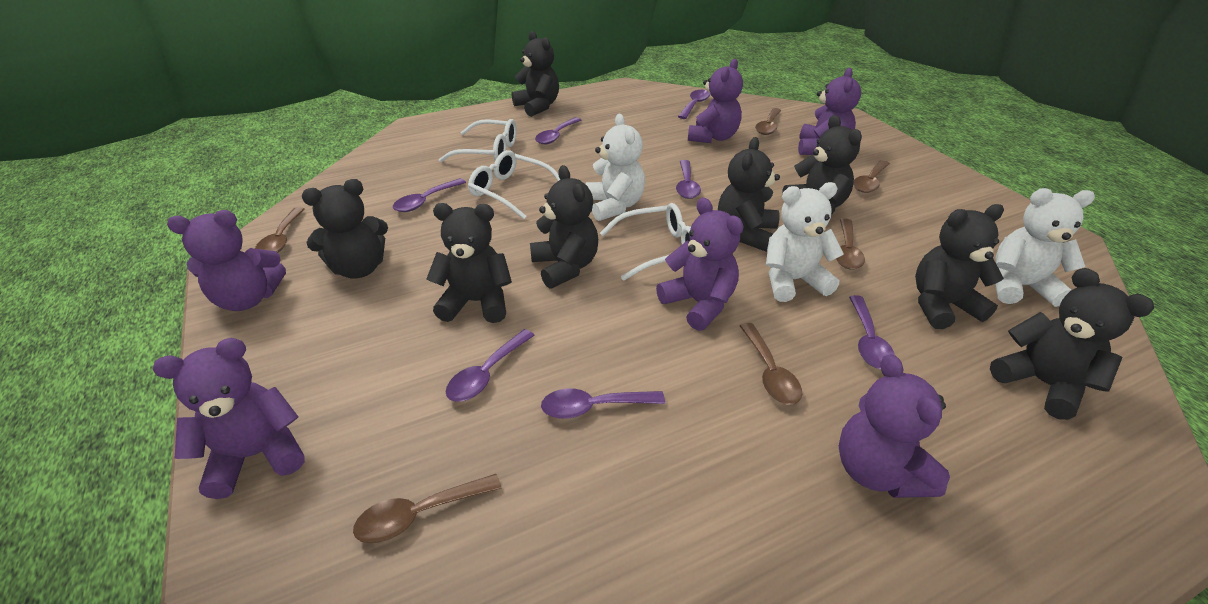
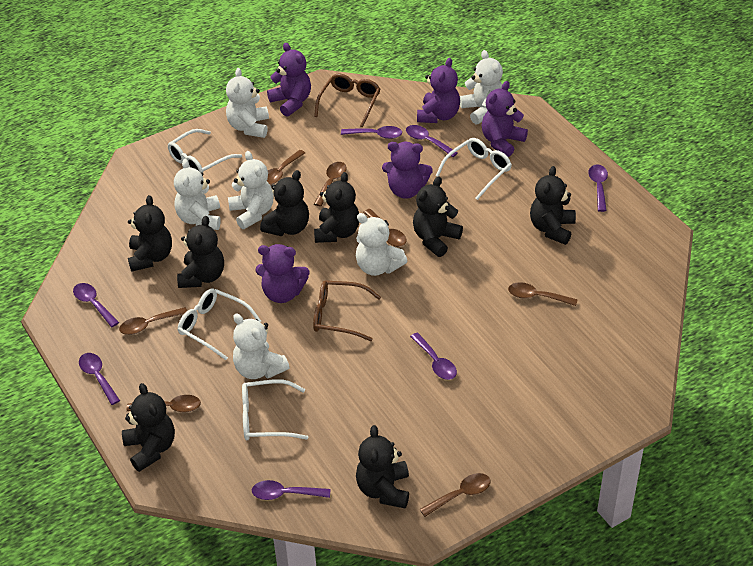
brown glasses: 0 -> 2
brown spoon: 6 -> 7
purple teddy bear: 6 -> 5
white glasses: 3 -> 4
white teddy bear: 3 -> 6

